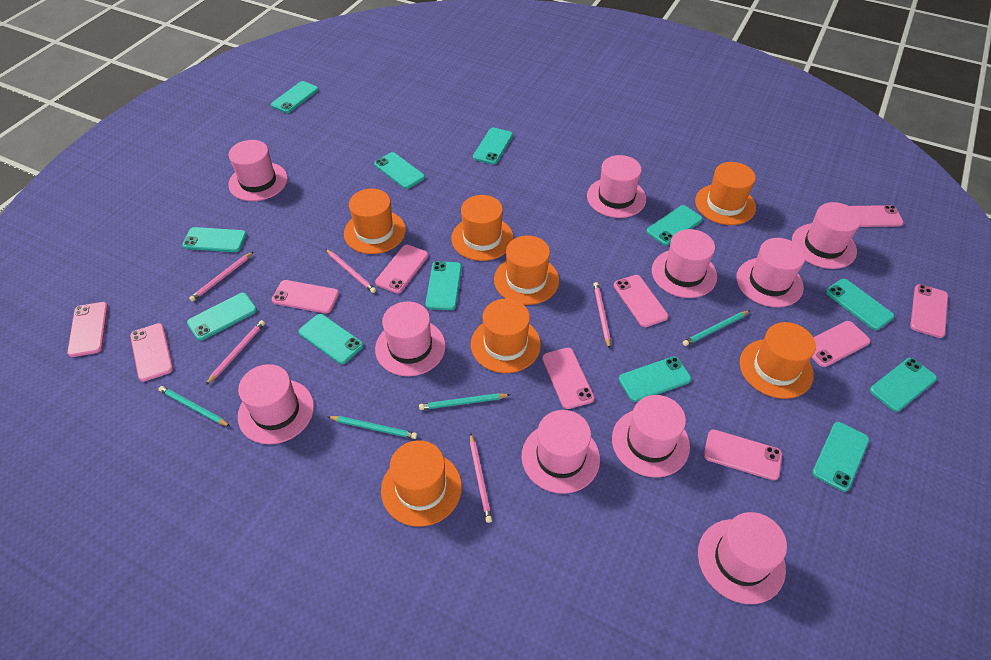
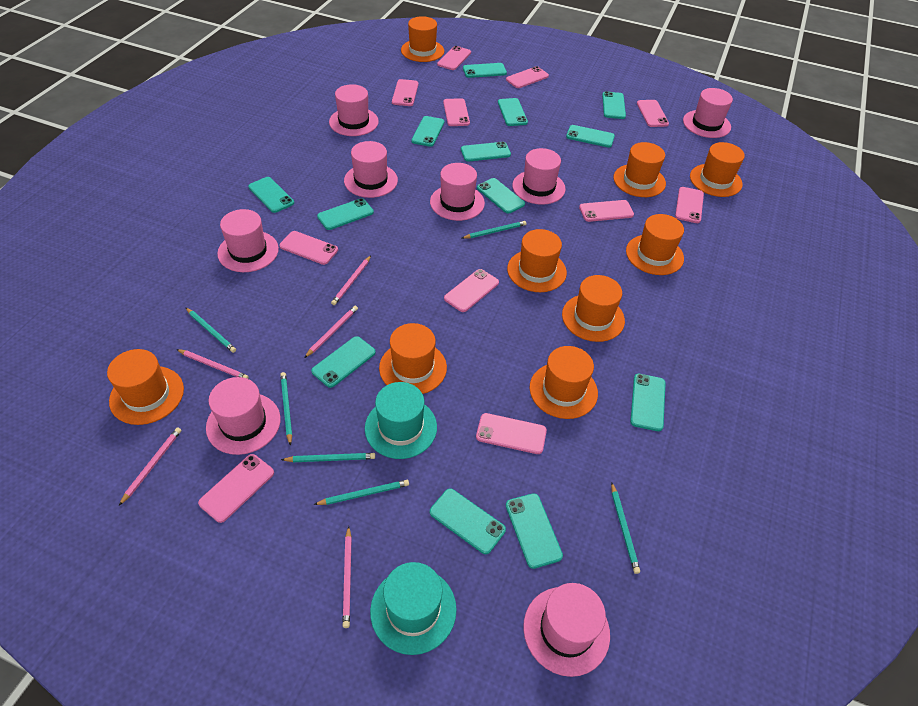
orange hat: 7 -> 9
pink hat: 10 -> 8
pink phone: 10 -> 11
turquoise hat: 0 -> 2
turquoise pencil: 4 -> 6
turquoise phone: 12 -> 13

